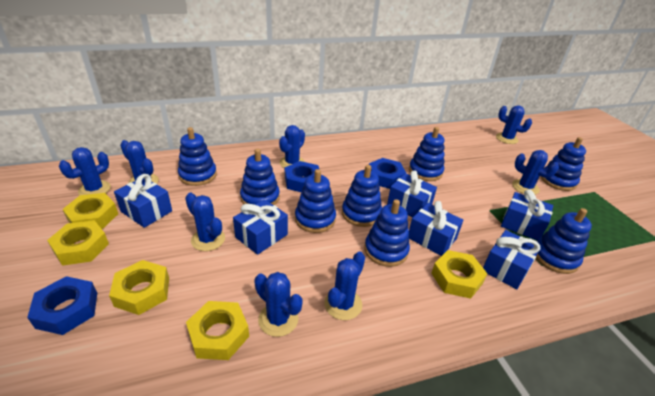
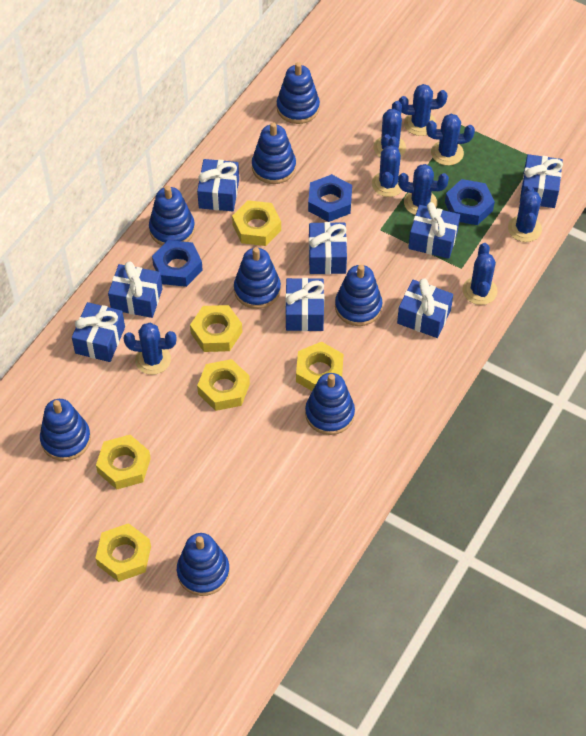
blue gift: 6 -> 8
yellow nut: 5 -> 6

